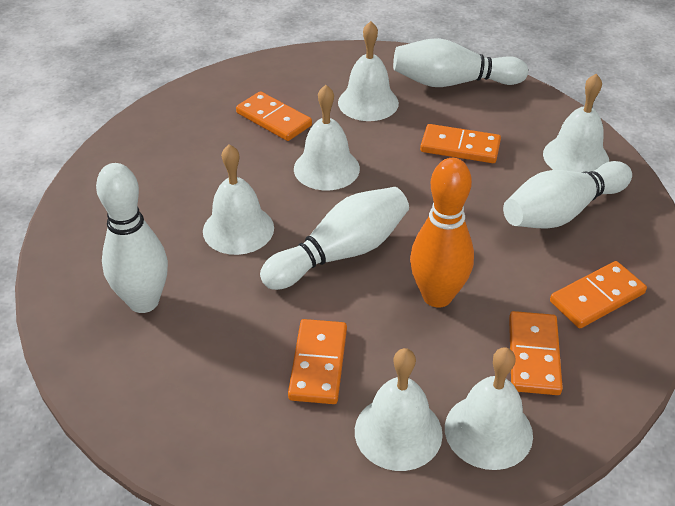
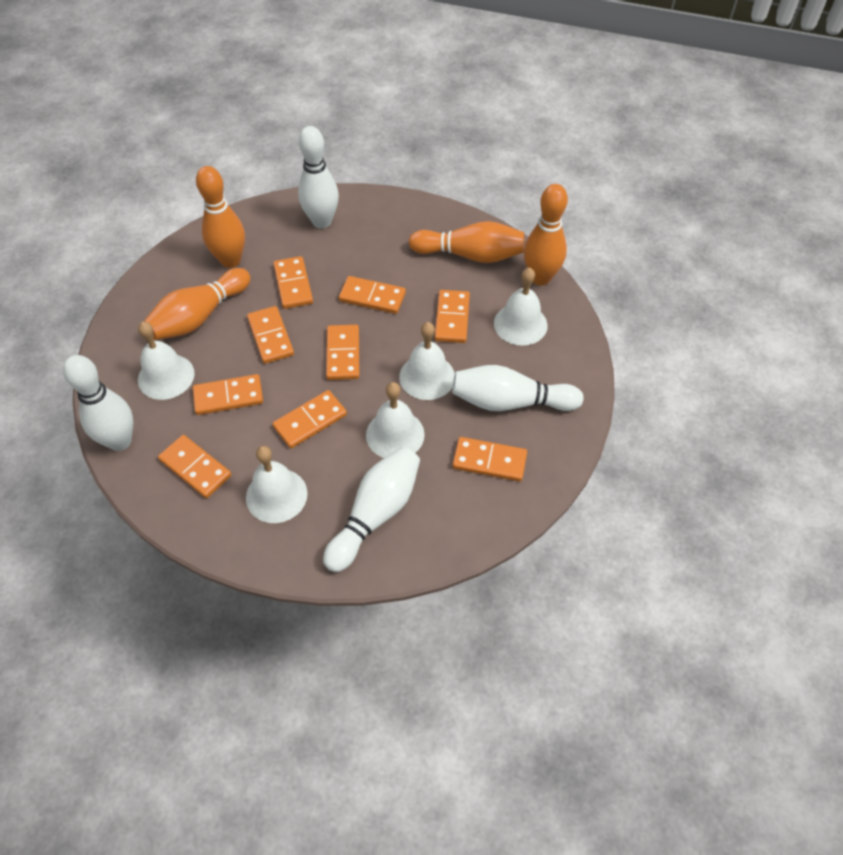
orange bowling pin: 1 -> 4
orange domino: 5 -> 9
white bell: 6 -> 5

